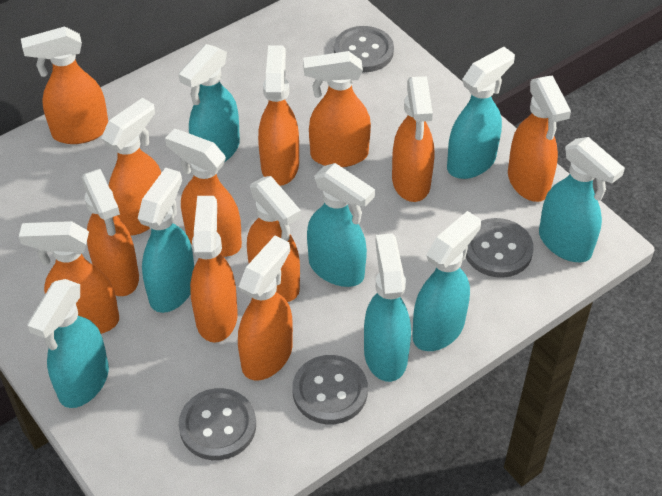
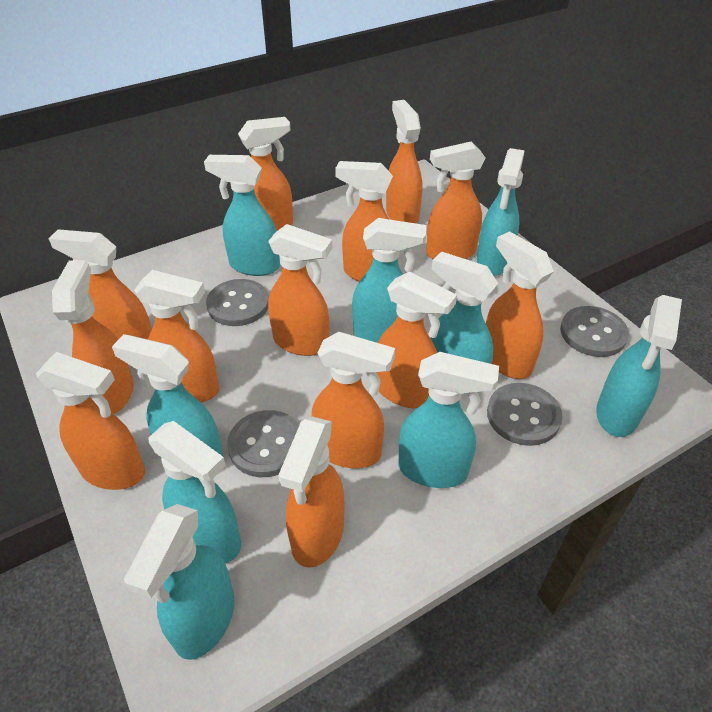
orange spray bottle: 12 -> 13
turquoise spray bottle: 8 -> 9

